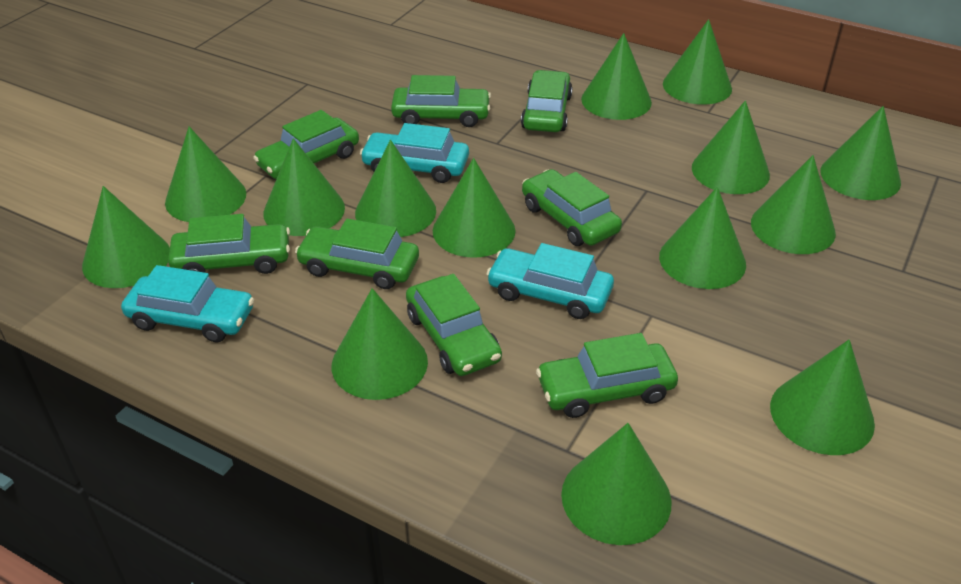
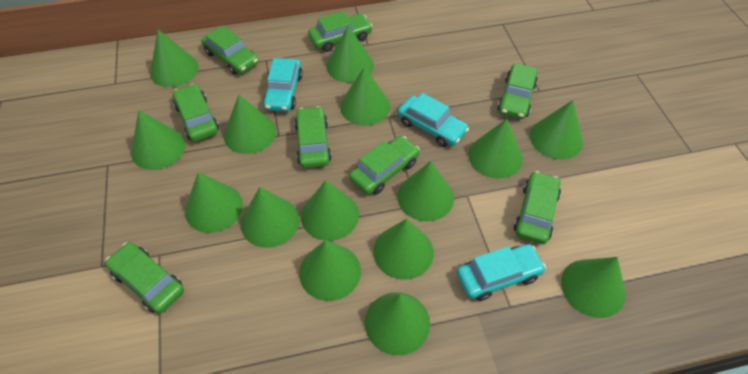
green cone: 14 -> 15

